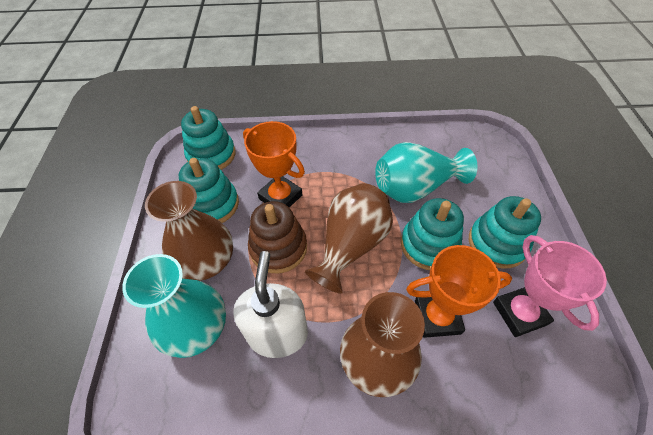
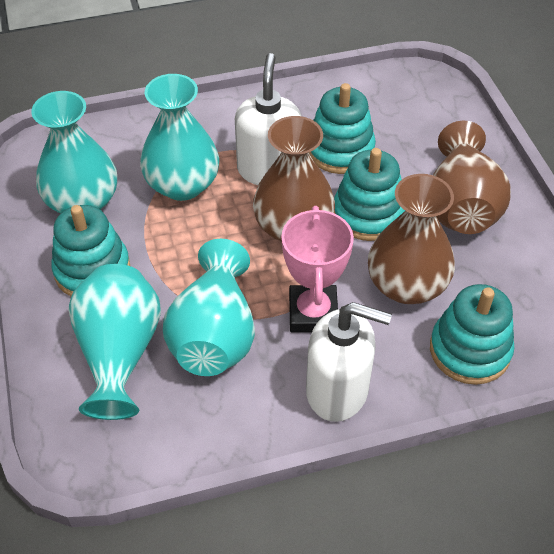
brown stacking toy: 1 -> 0
orange trophy: 2 -> 0
turquoise vase: 2 -> 4
white soap dispenser: 1 -> 2

